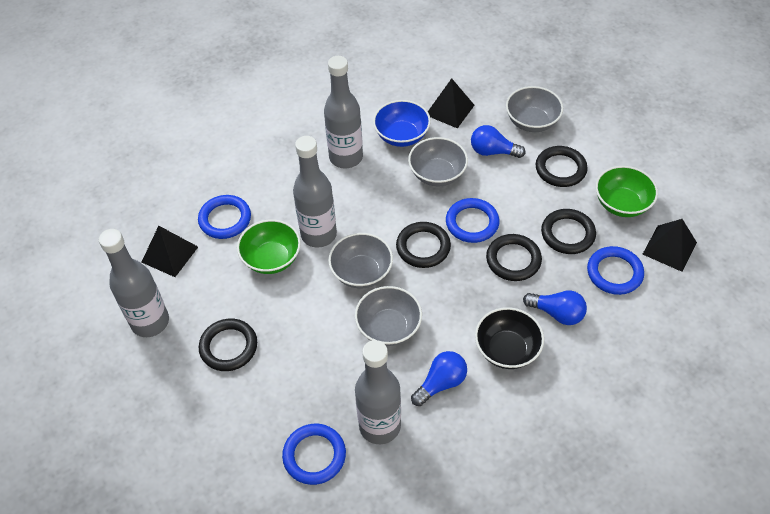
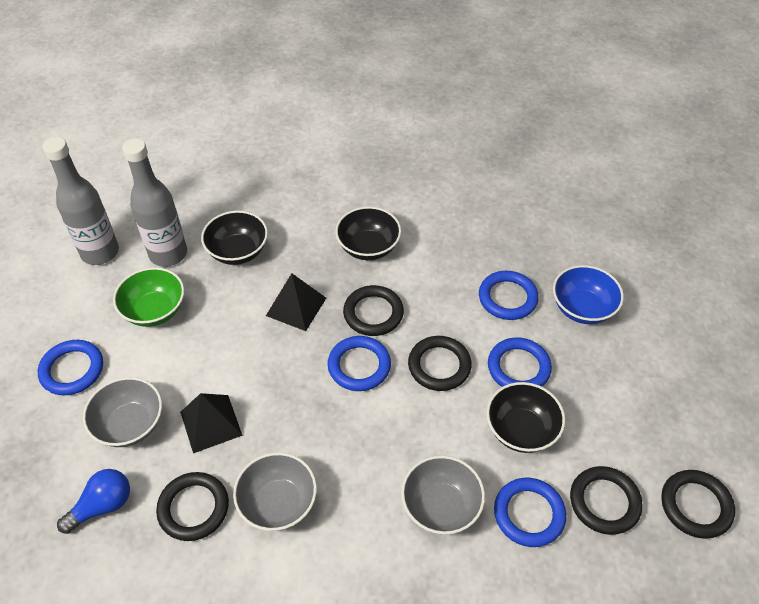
black bowl: 1 -> 3
black pyramid: 3 -> 2
blue light bulb: 3 -> 1
blue ring: 4 -> 5
green bowl: 2 -> 1
grey bottle: 4 -> 2
grey bowl: 4 -> 3

